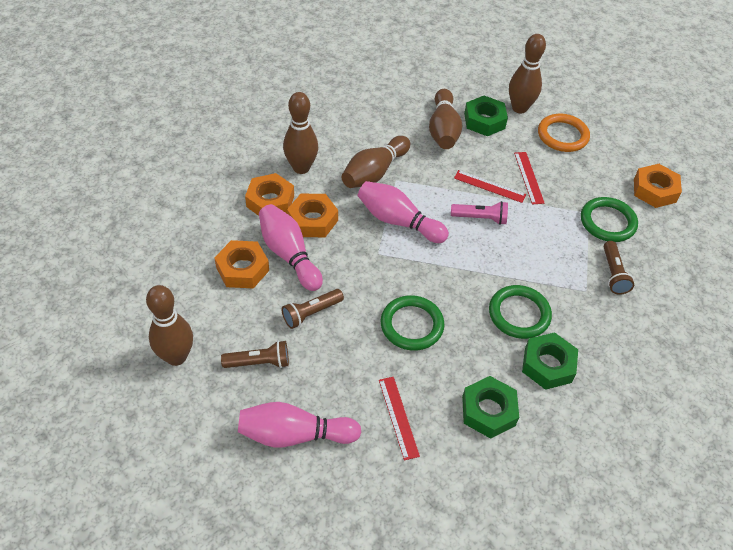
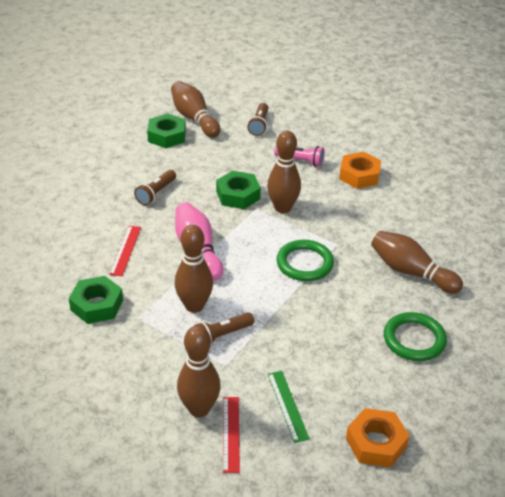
green ring: 3 -> 2
green ruler: 0 -> 1
orange nut: 4 -> 2
orange ring: 1 -> 0
pink bowling pin: 3 -> 1
red ruler: 3 -> 2

